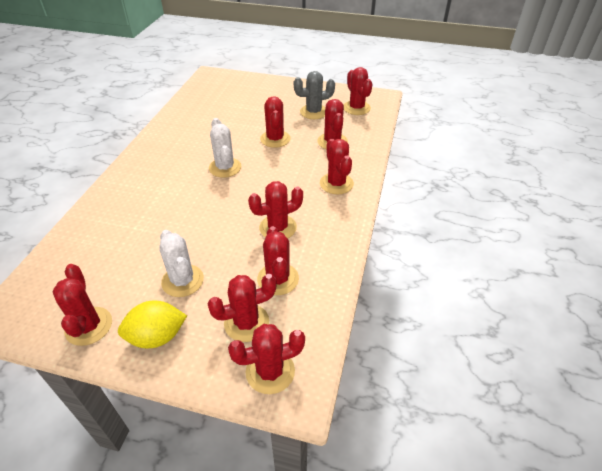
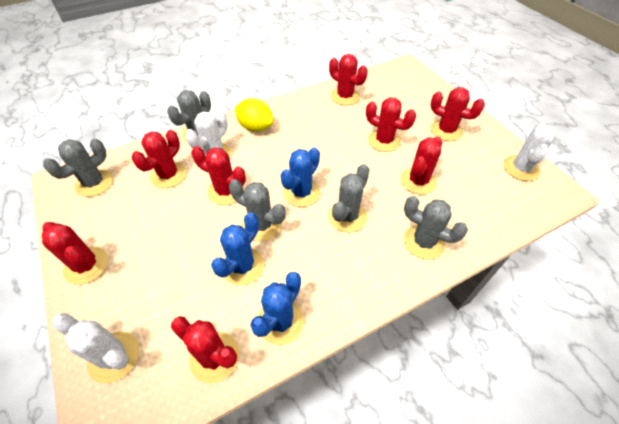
blue cactus: 0 -> 3
grey cactus: 1 -> 5
red cactus: 9 -> 8
white cactus: 2 -> 3

